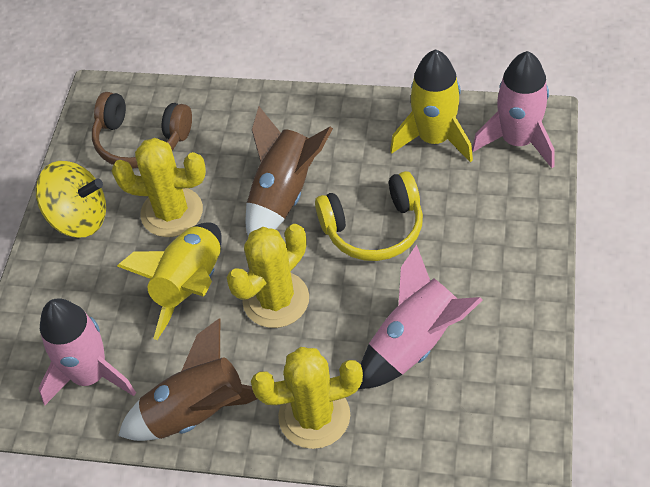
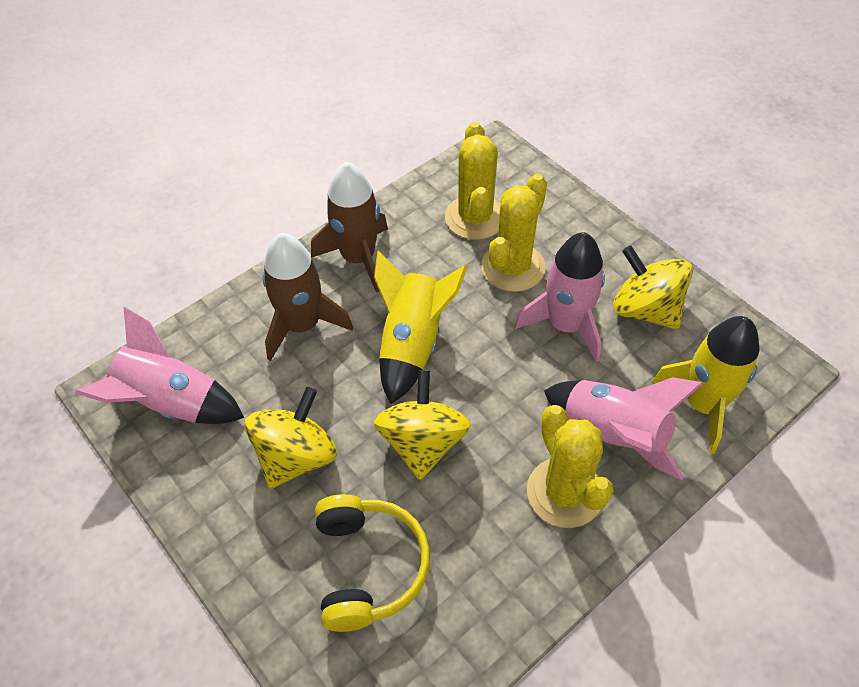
brown headphones: 1 -> 0
yellow spinning top: 1 -> 3

